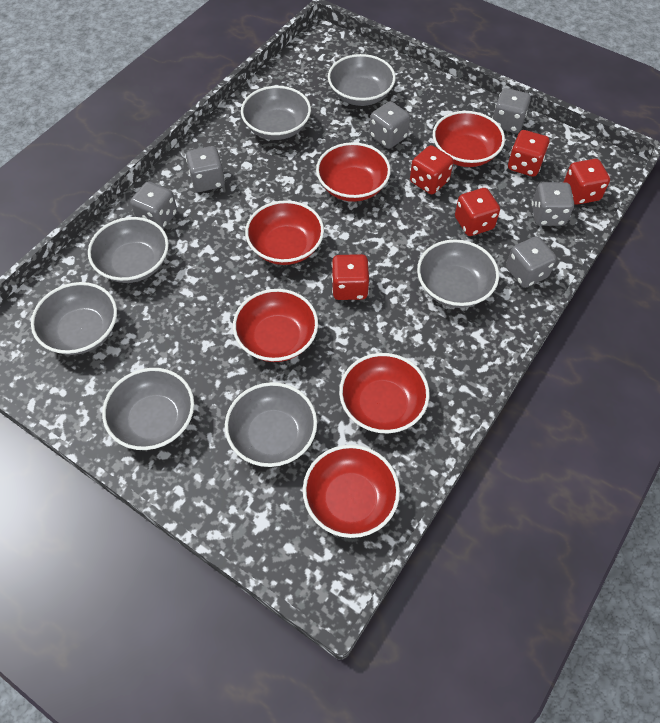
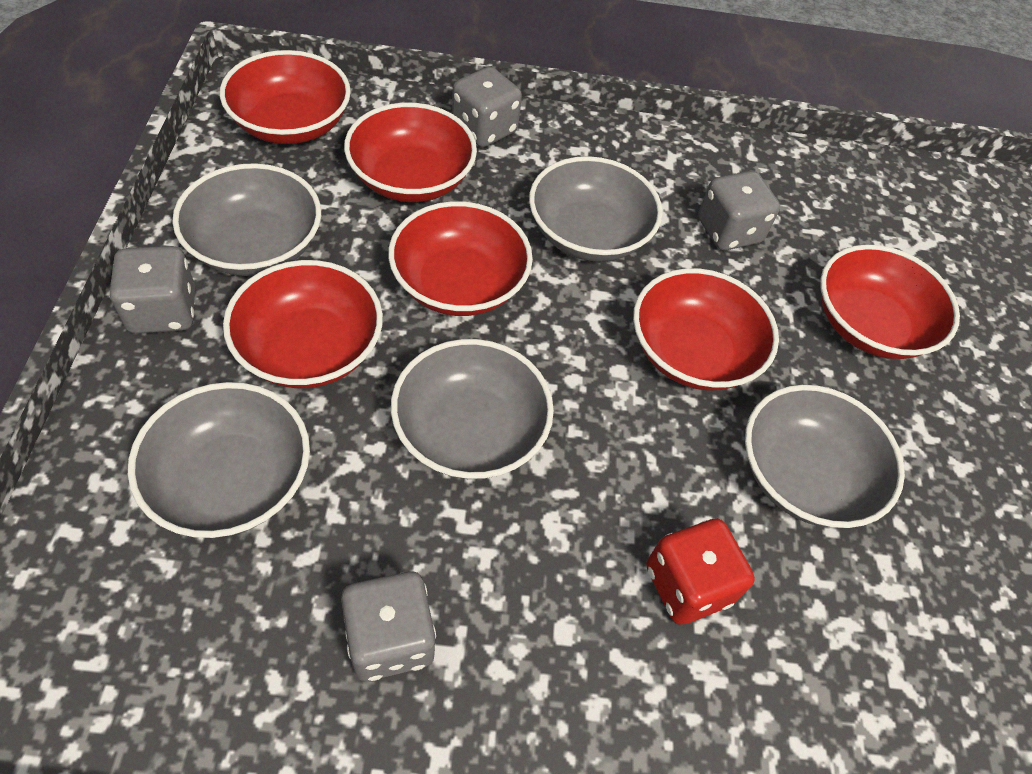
grey bowl: 7 -> 5
grey dice: 6 -> 4
red dice: 5 -> 1

